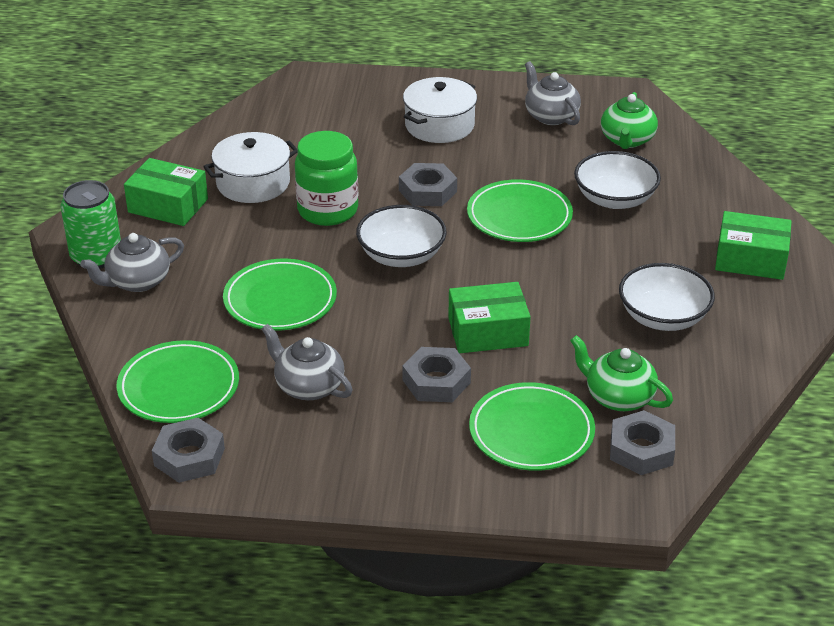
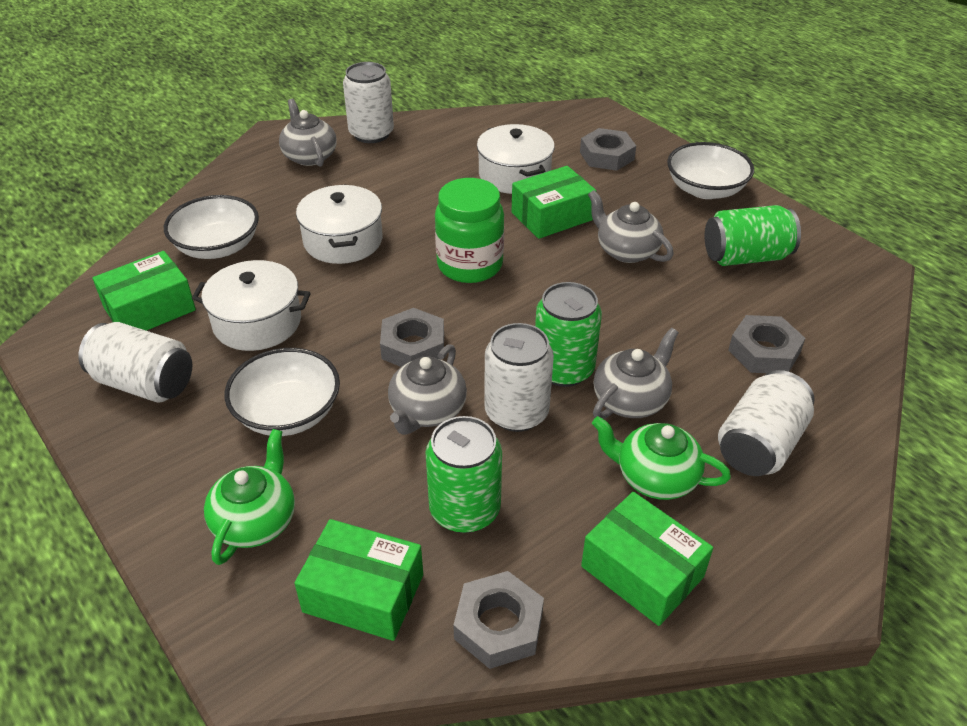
green box: 3 -> 4
green can: 1 -> 3
green plate: 4 -> 0
grey teapot: 3 -> 4
white can: 0 -> 4
white pot: 2 -> 3

